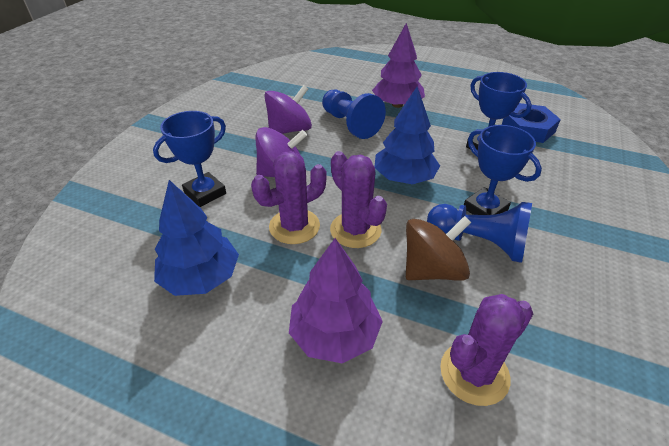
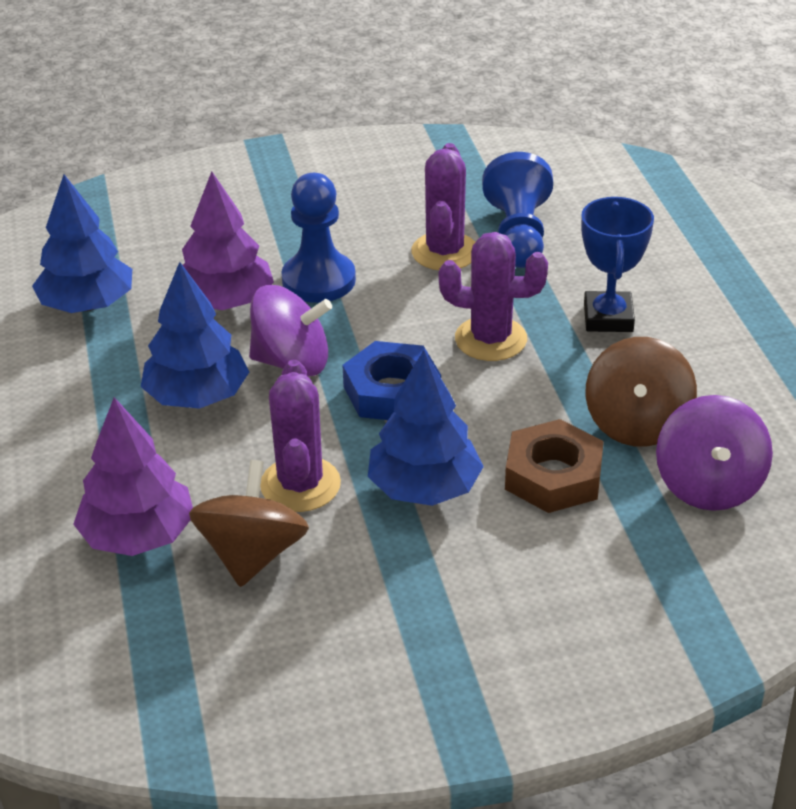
blue tree: 2 -> 3
blue trophy: 3 -> 1
brown nut: 0 -> 1
brown spinning top: 1 -> 2

